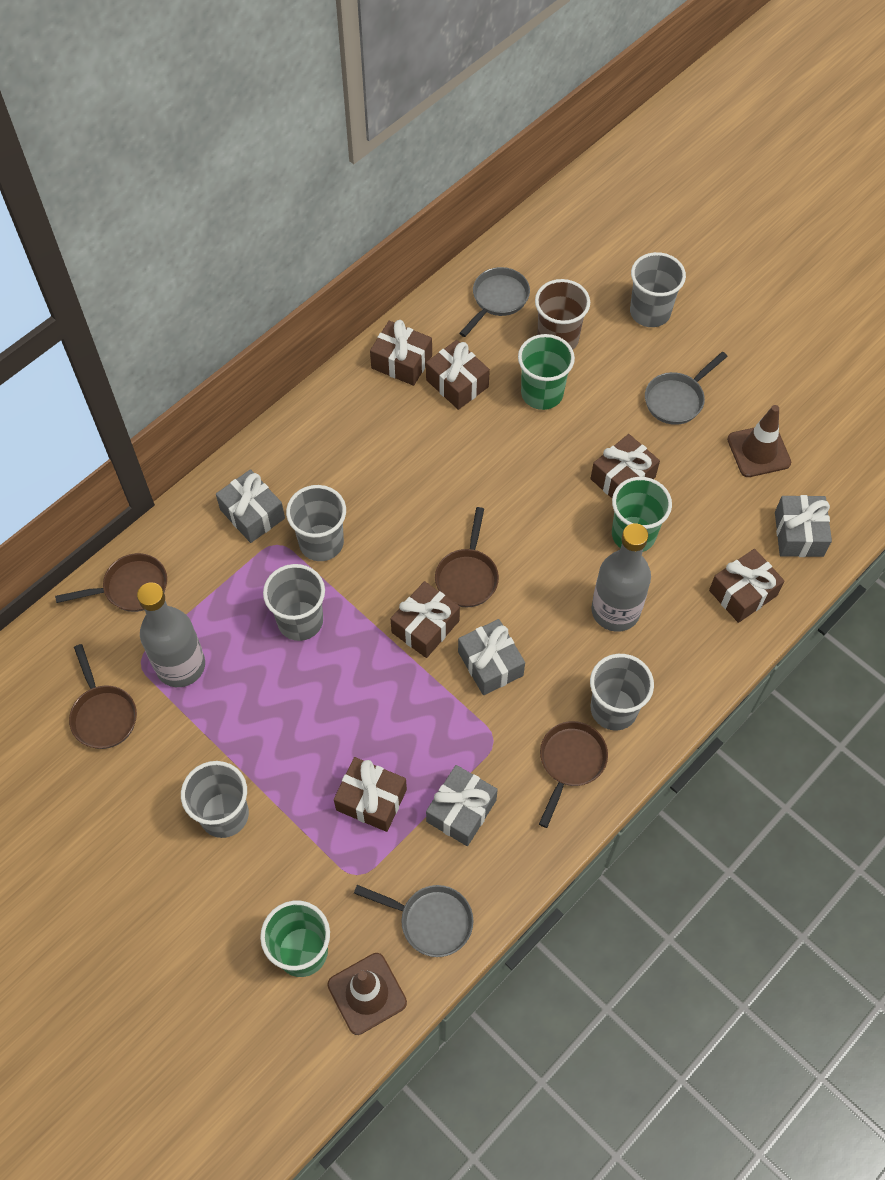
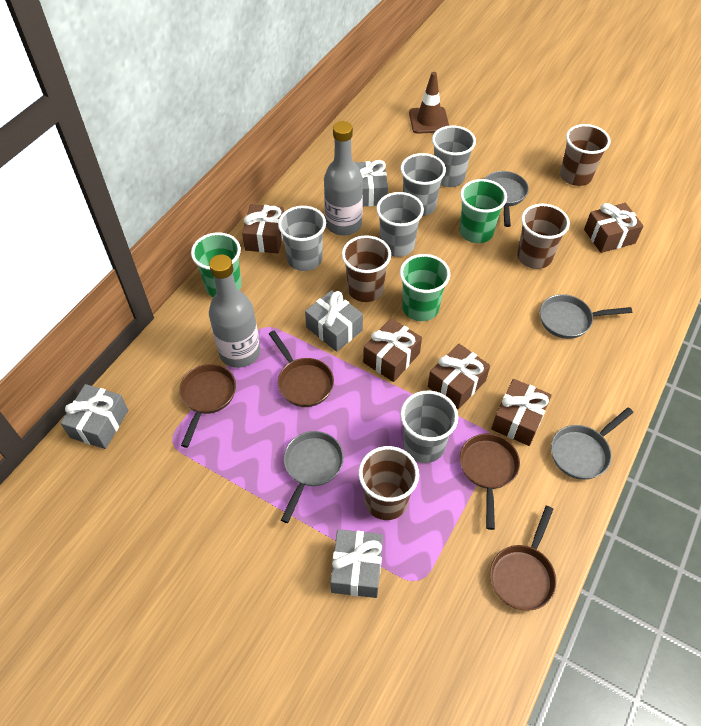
brown cup: 1 -> 4
brown gift: 6 -> 5
brown traffic cone: 2 -> 1
grey pan: 3 -> 4

